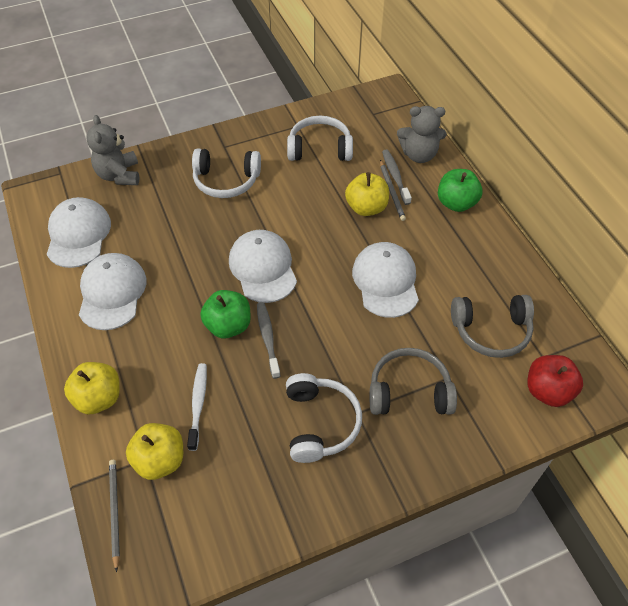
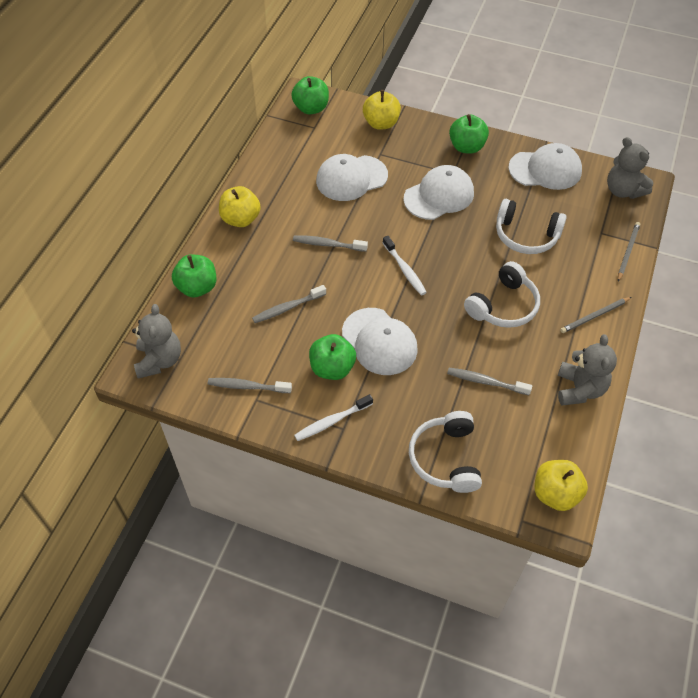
green apple: 2 -> 4
grey headphones: 2 -> 0
grey teddy bear: 2 -> 3
grey toothbrush: 2 -> 4
red apple: 1 -> 0
white toothbrush: 1 -> 2

